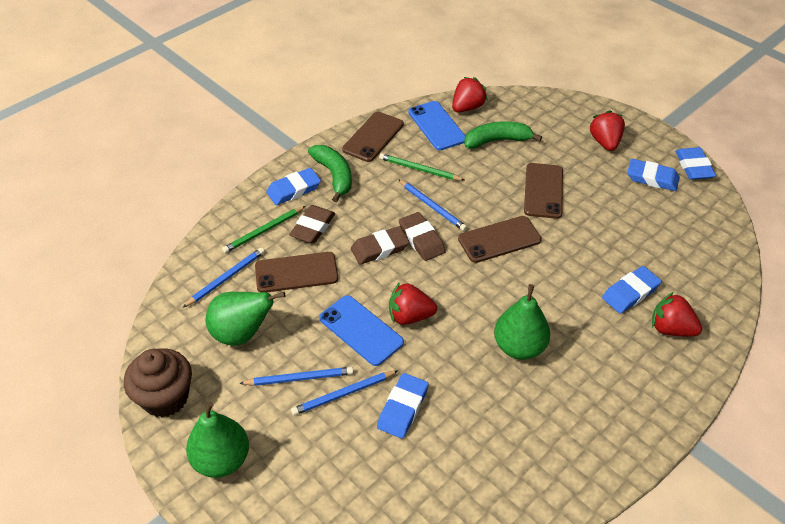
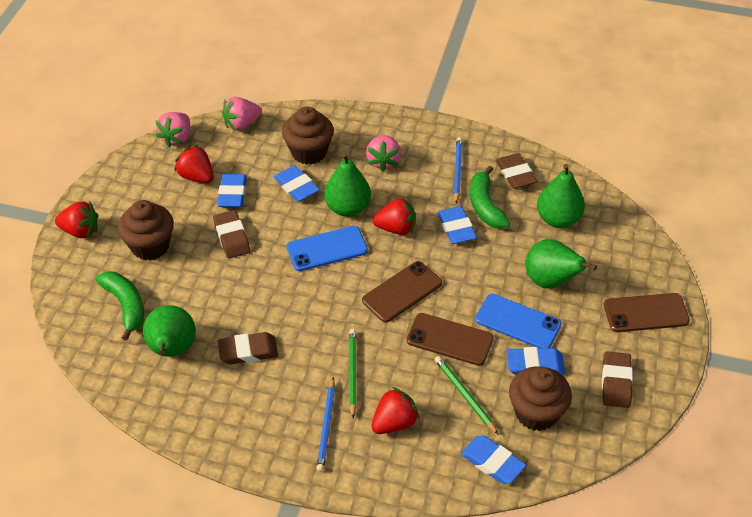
blue pencil: 4 -> 2
brown cupcake: 1 -> 3
brown eraser: 3 -> 4
brown phone: 4 -> 3
green pear: 3 -> 4
pink strawberry: 0 -> 3

